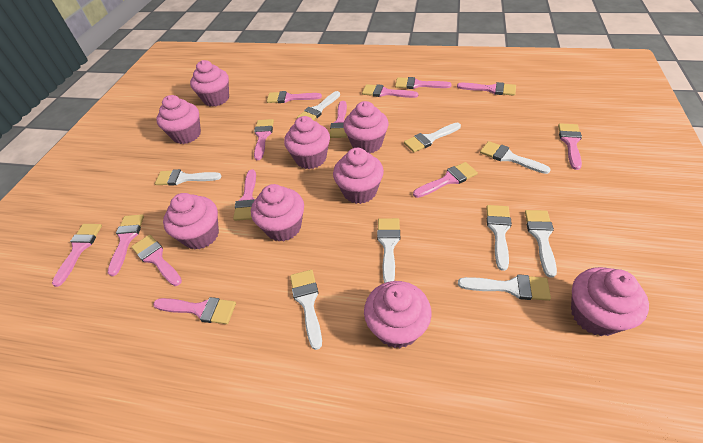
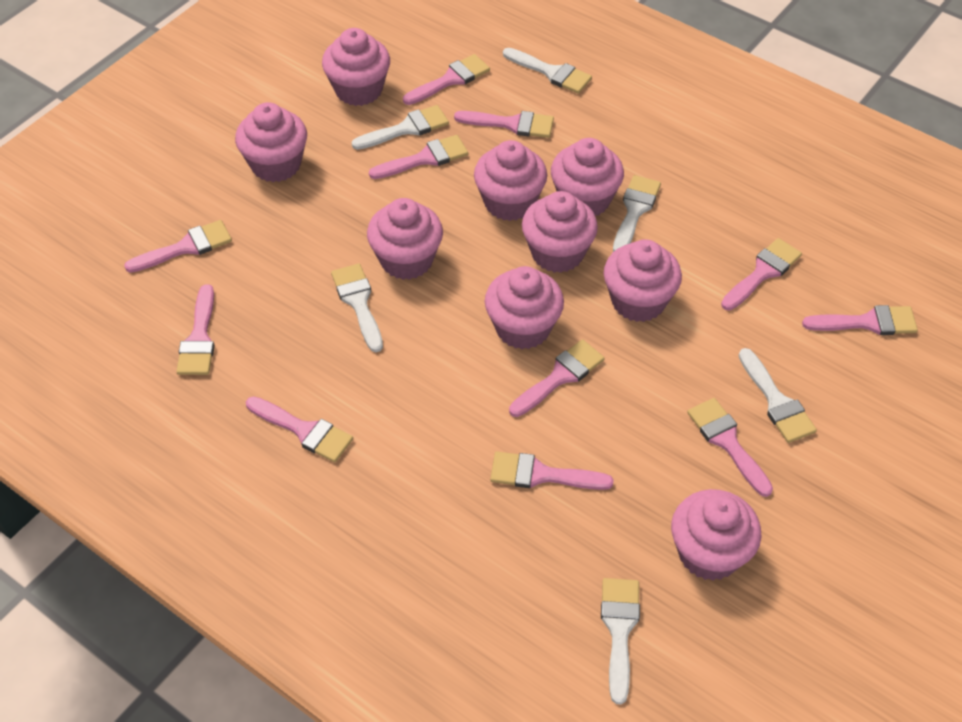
pink brush: 13 -> 11
white brush: 9 -> 6

